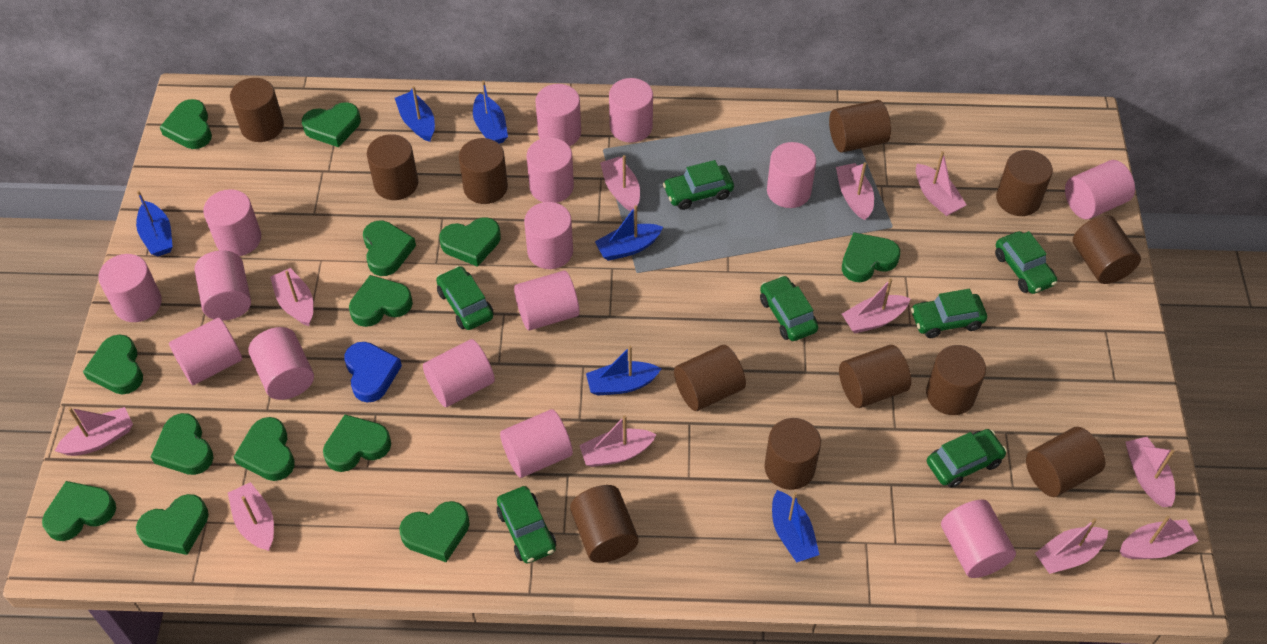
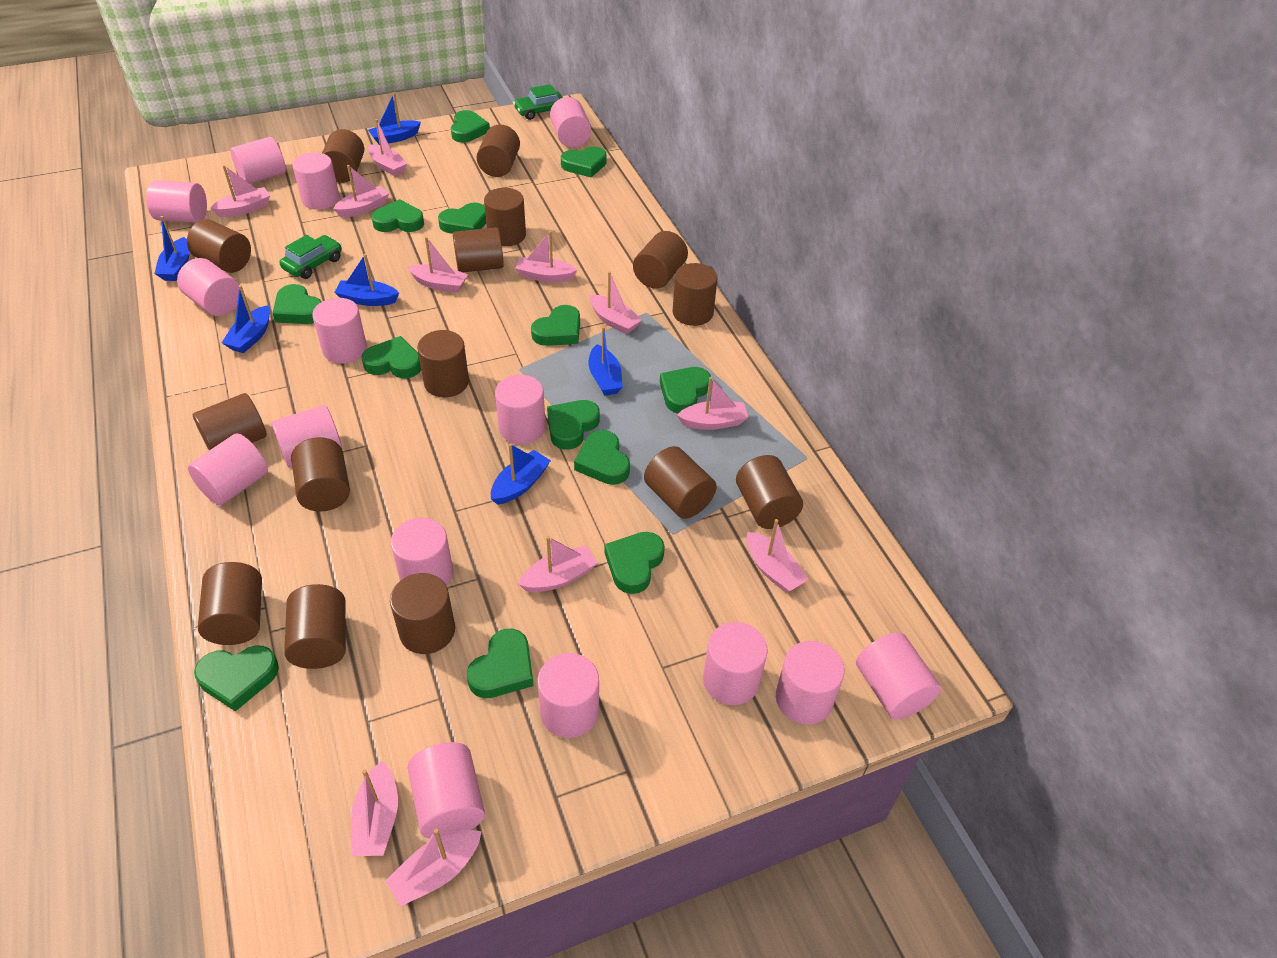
blue heart: 1 -> 0
brown cylinder: 12 -> 15
green car: 7 -> 2

